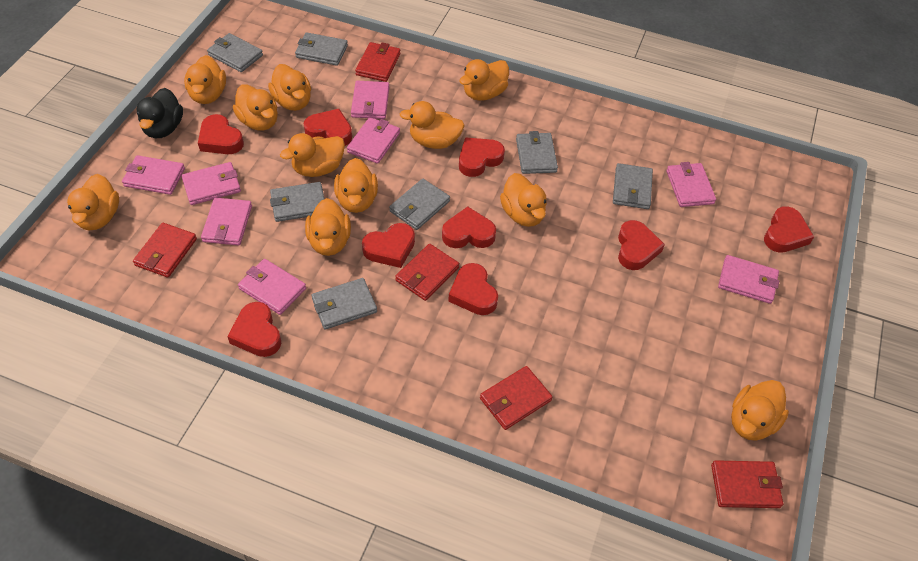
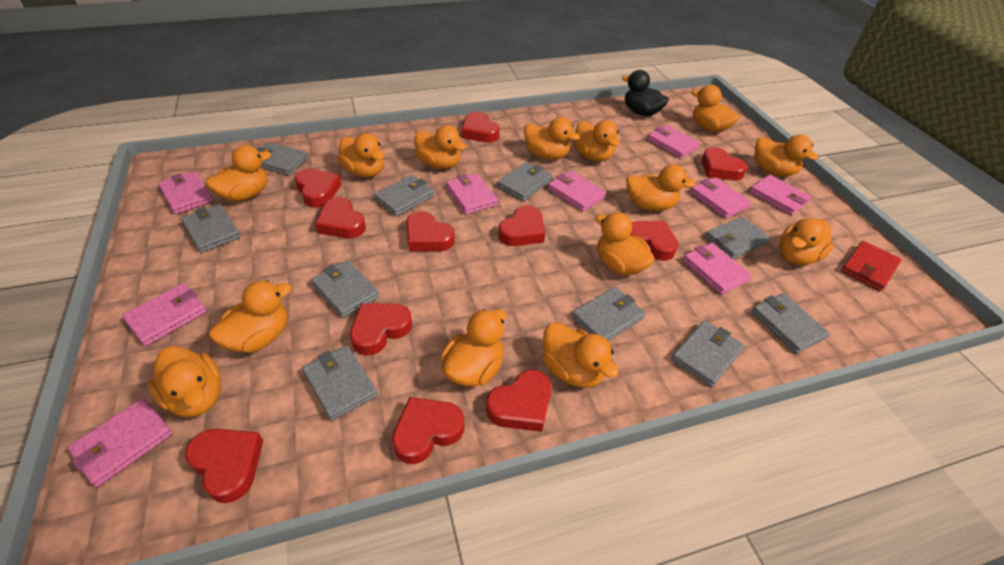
grey wallet: 7 -> 10
orange duck: 11 -> 14
pink wallet: 8 -> 9
red heart: 9 -> 11
red wallet: 5 -> 1

